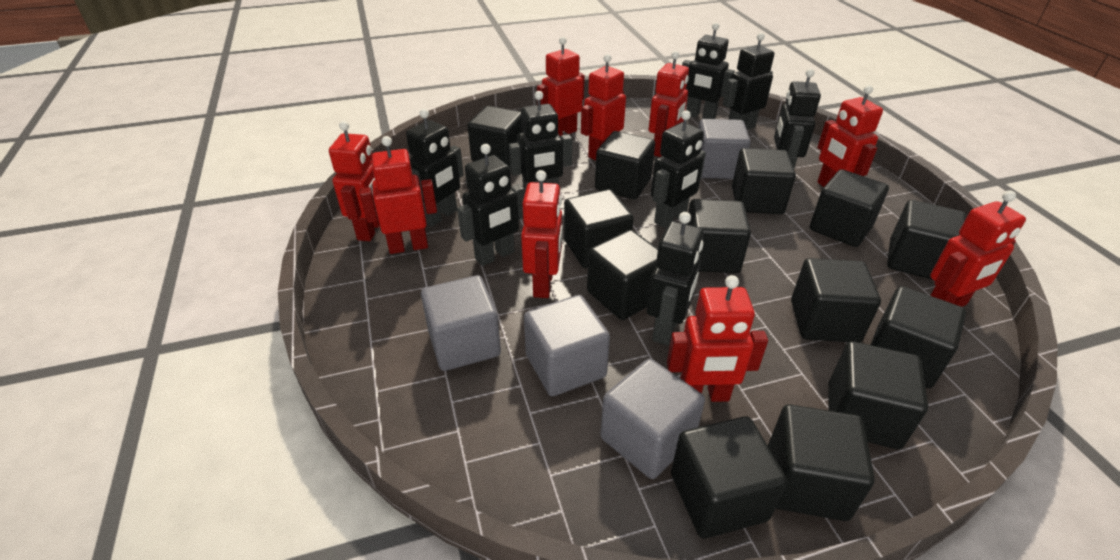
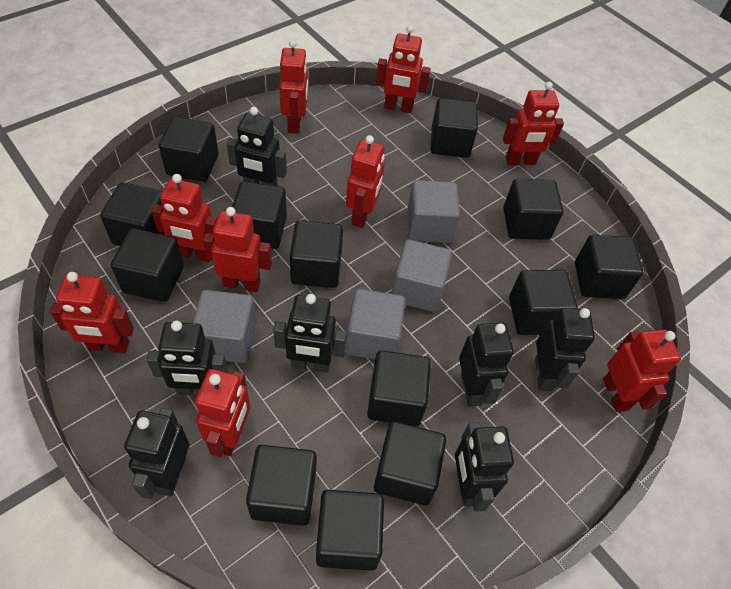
black robot: 8 -> 7

